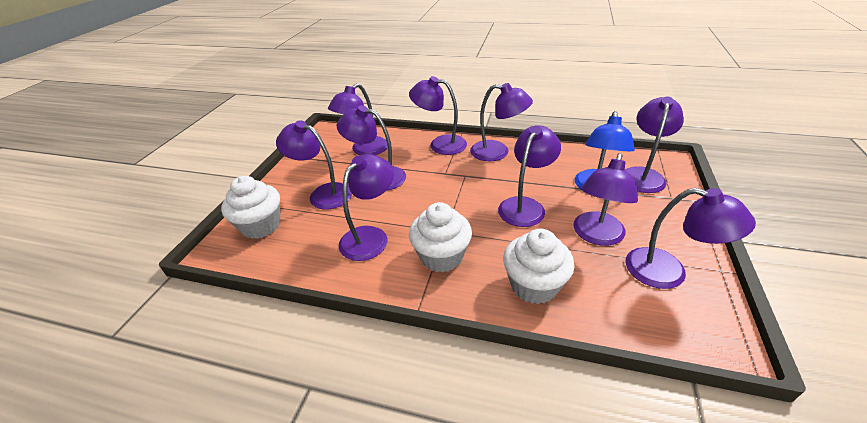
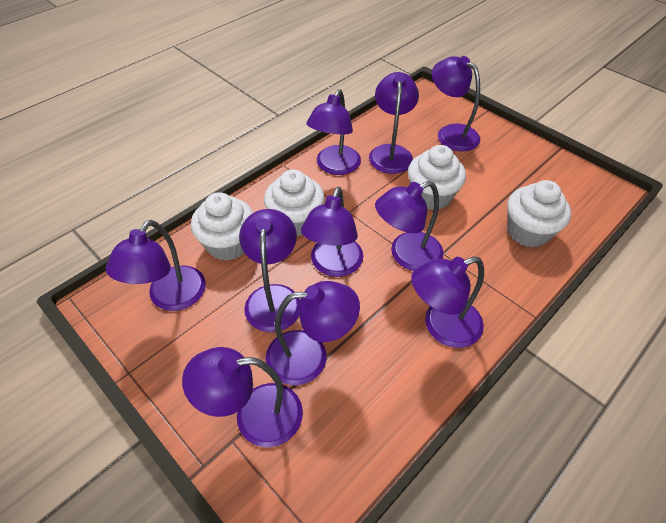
blue lamp: 1 -> 0
white cupcake: 3 -> 4

